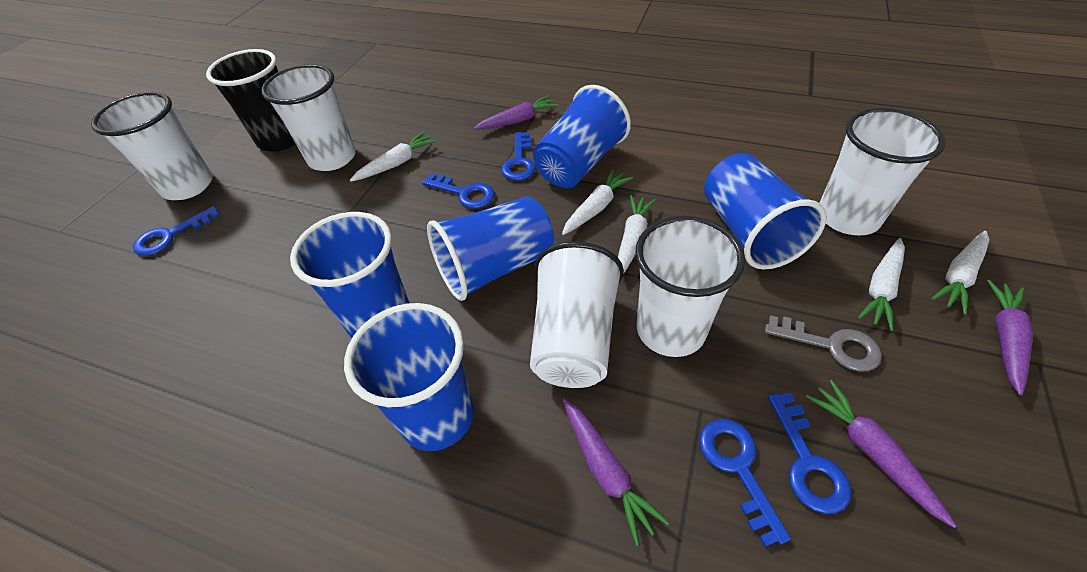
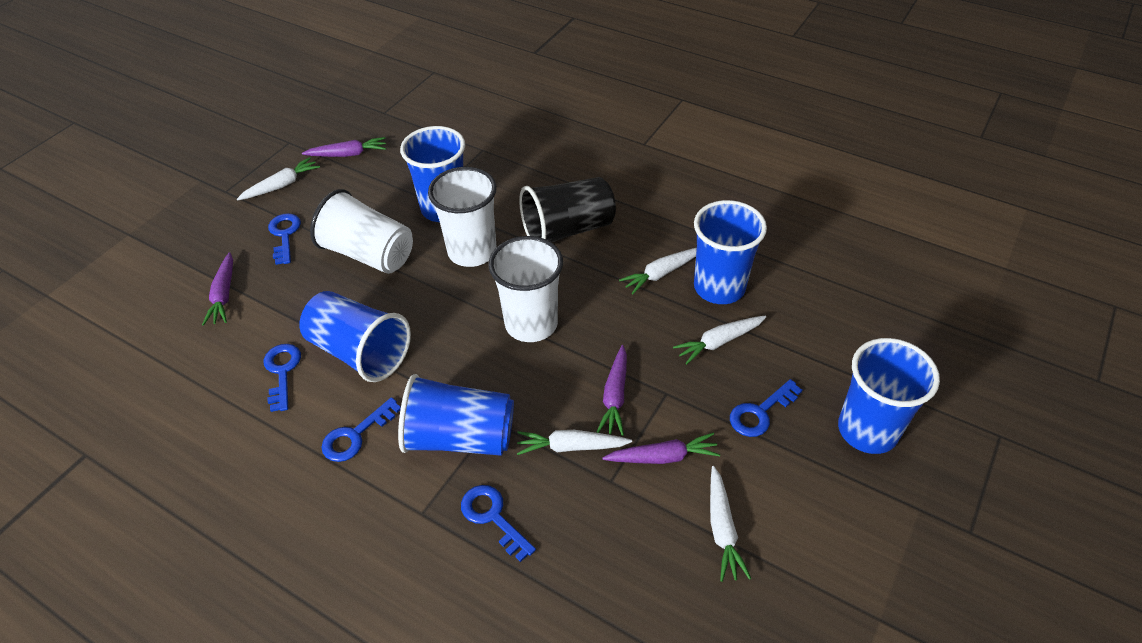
grey key: 1 -> 0
white cup: 5 -> 3

